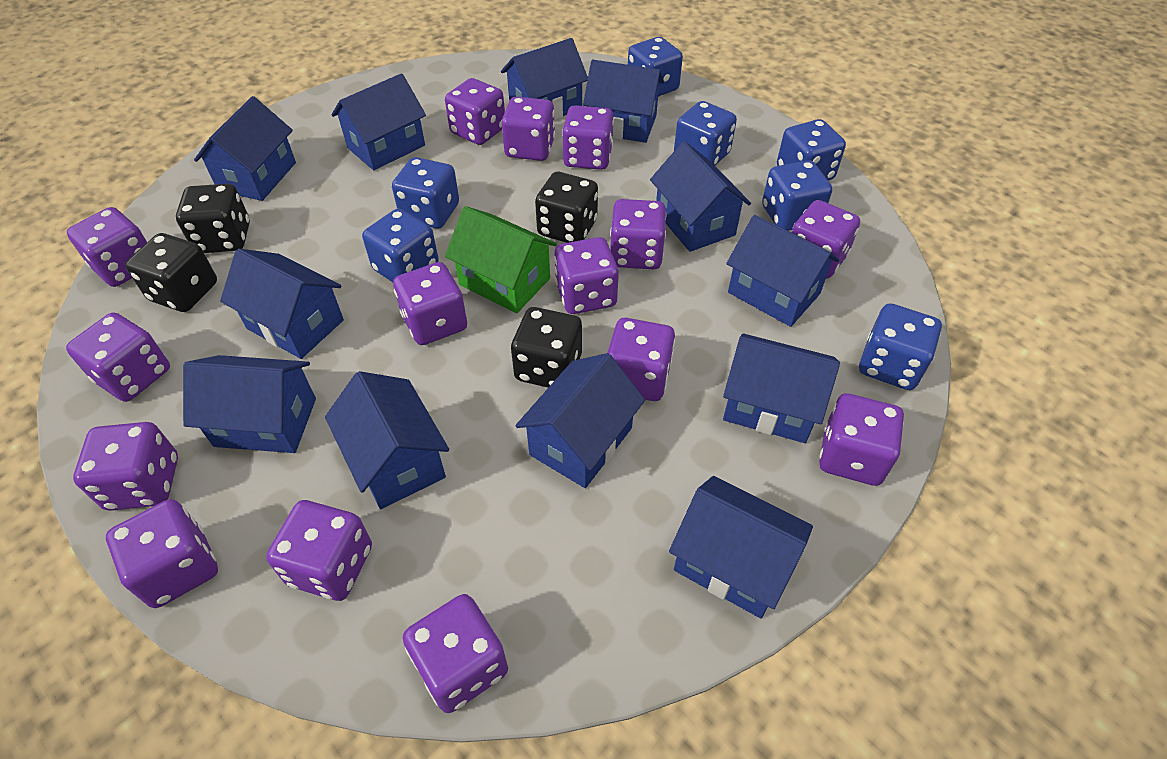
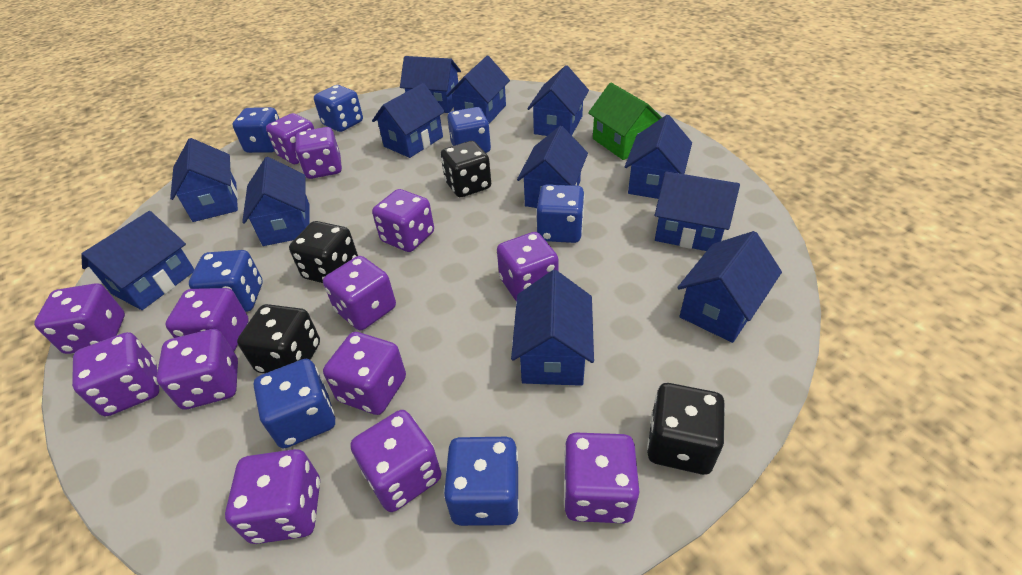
purple dice: 15 -> 13

